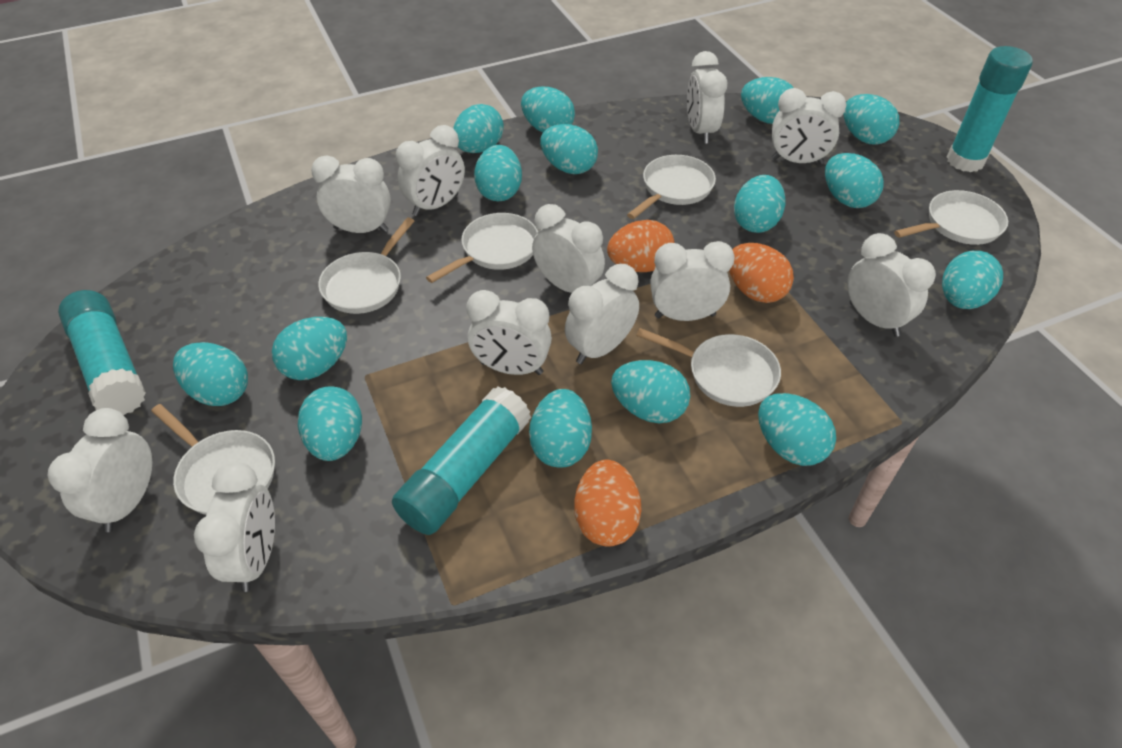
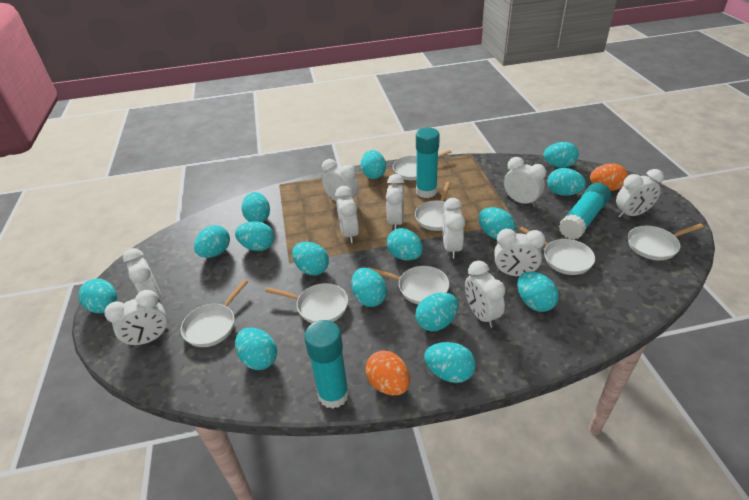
orange egg: 3 -> 2
white clock: 11 -> 10
white pan: 6 -> 7

